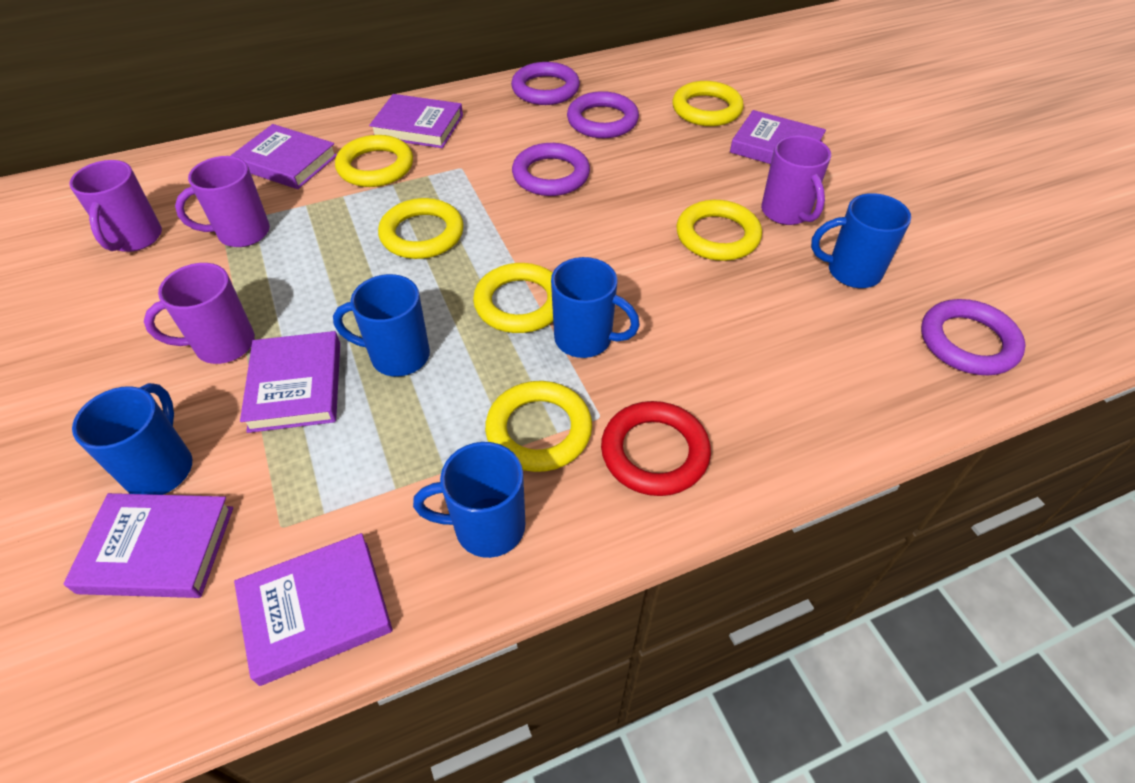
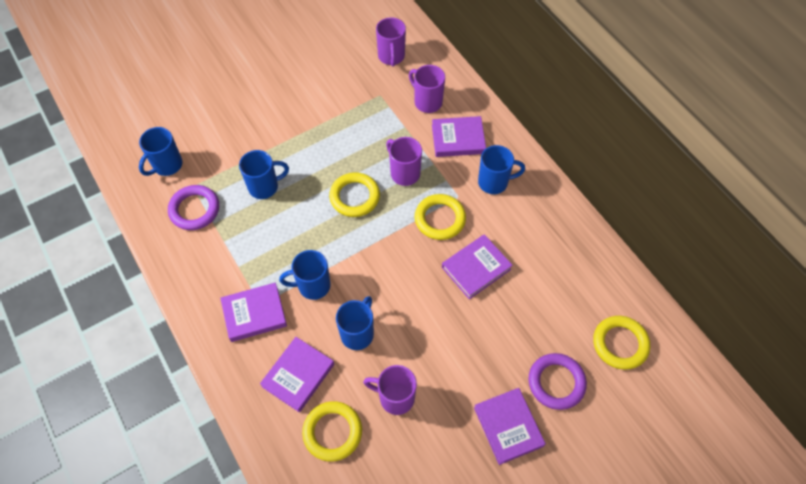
purple book: 6 -> 5
purple ring: 4 -> 2
red ring: 1 -> 0
yellow ring: 6 -> 4

